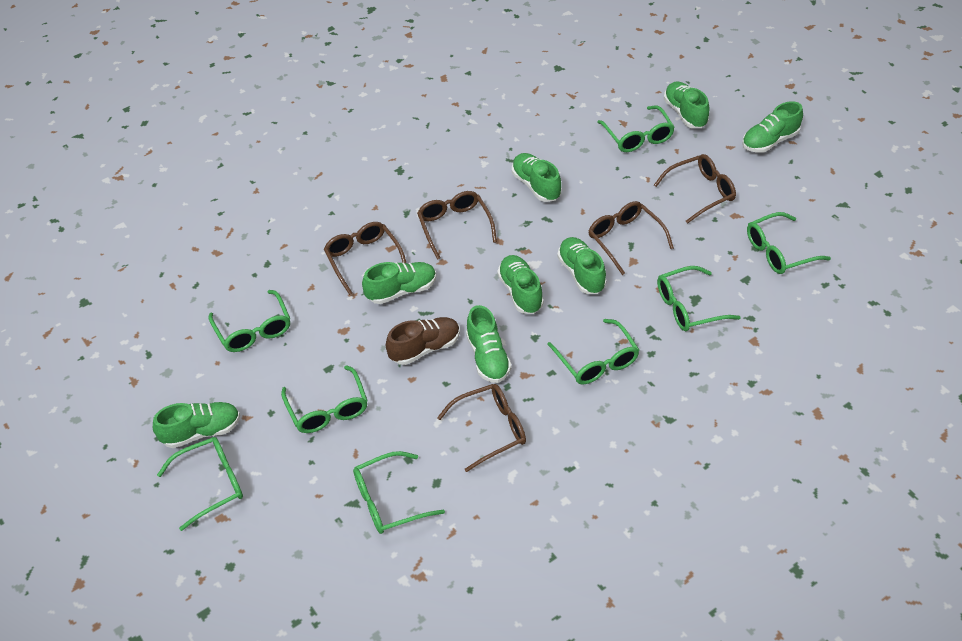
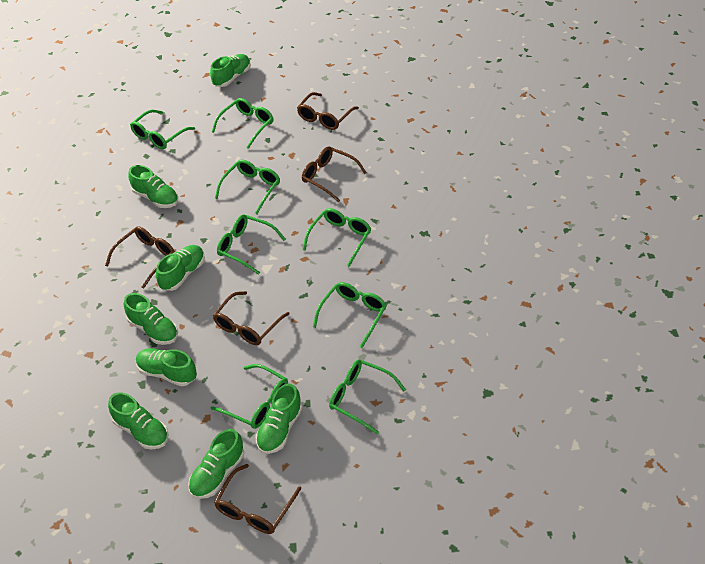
brown shoe: 1 -> 0

